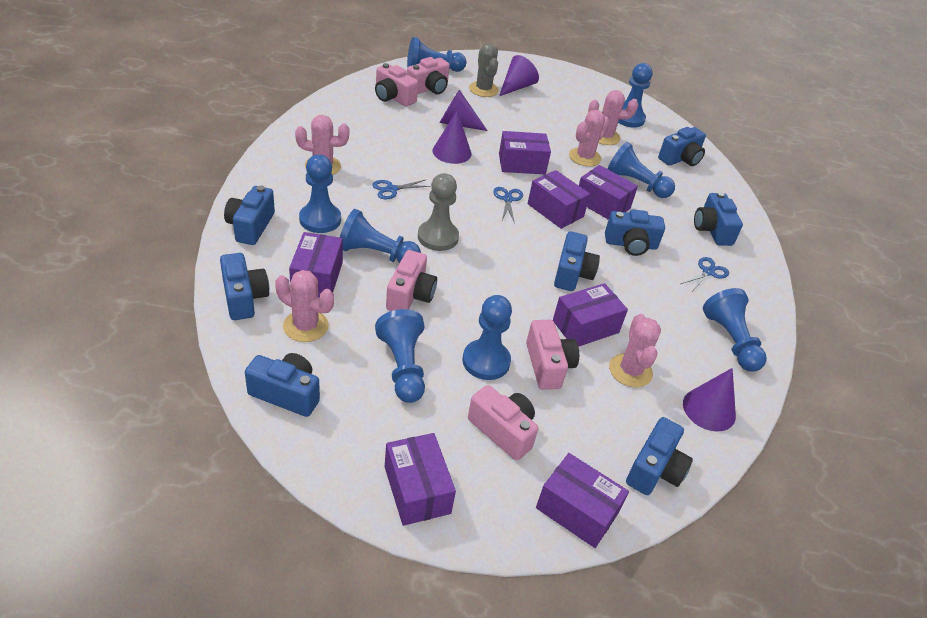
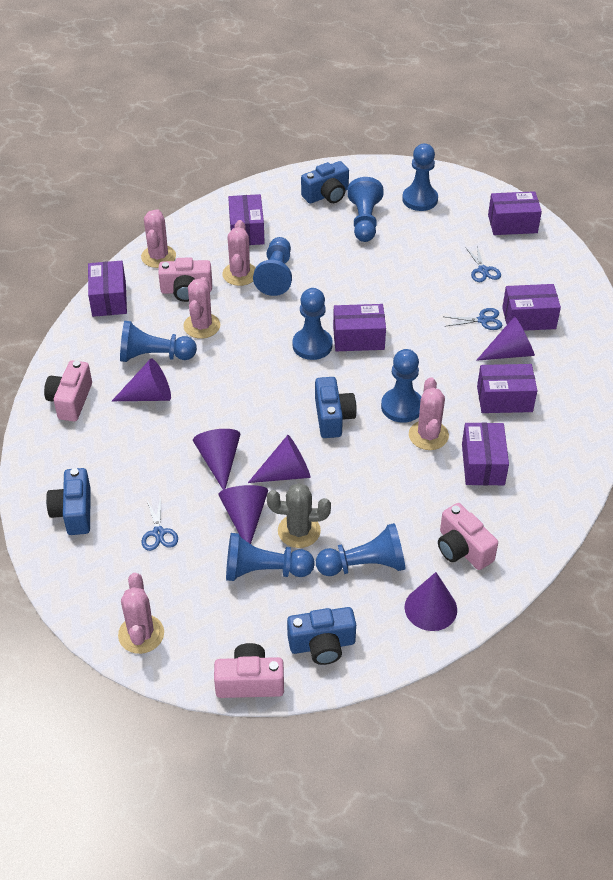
blue camera: 8 -> 4
grey pawn: 1 -> 0
pink camera: 5 -> 4
purple cone: 4 -> 6

